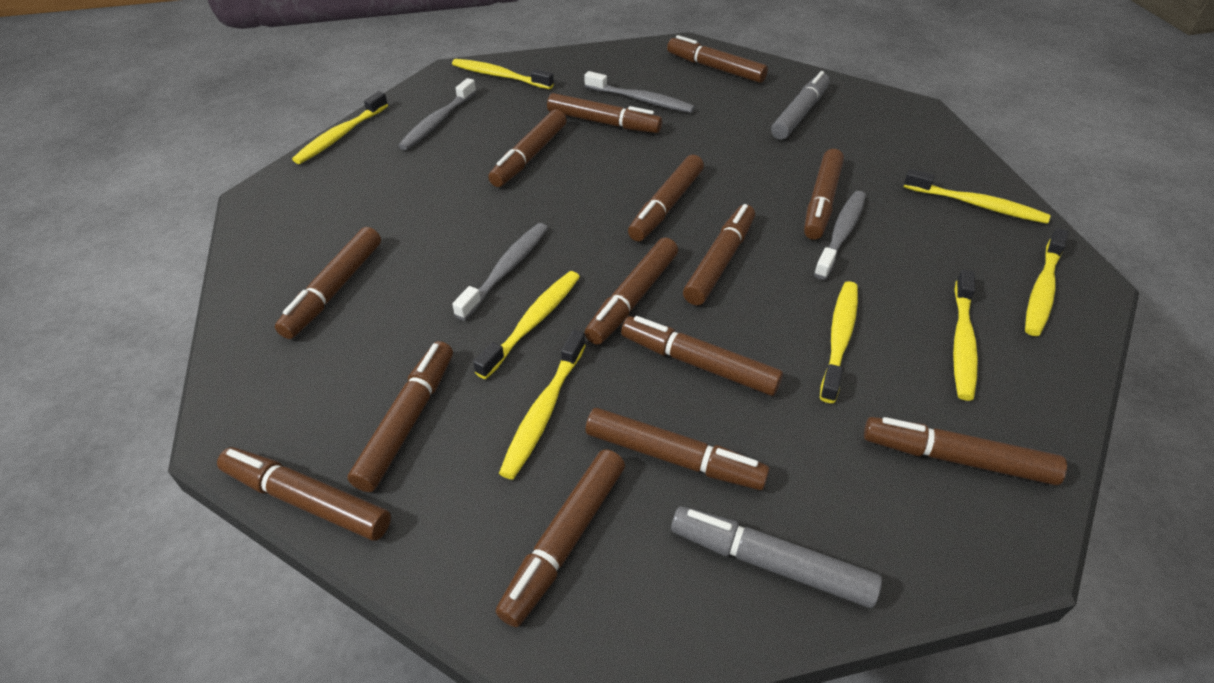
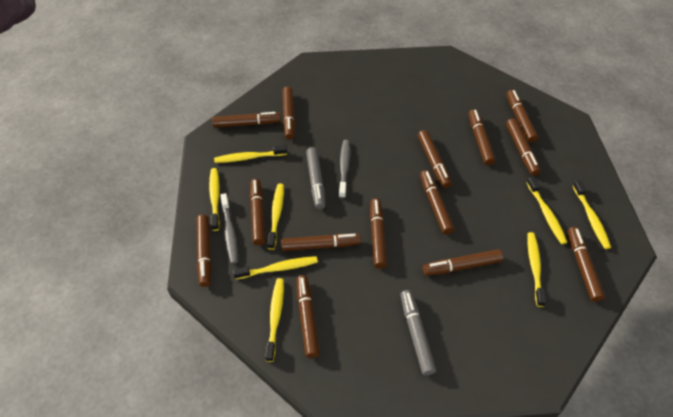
grey toothbrush: 4 -> 2

